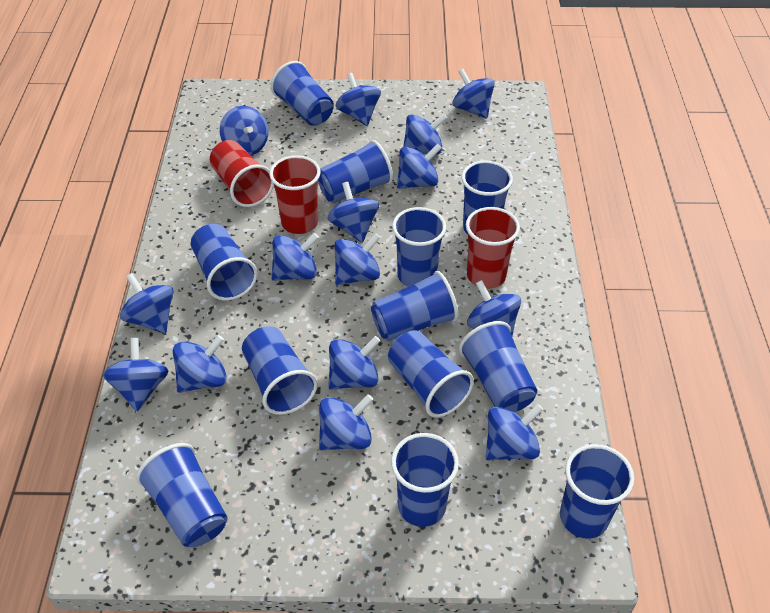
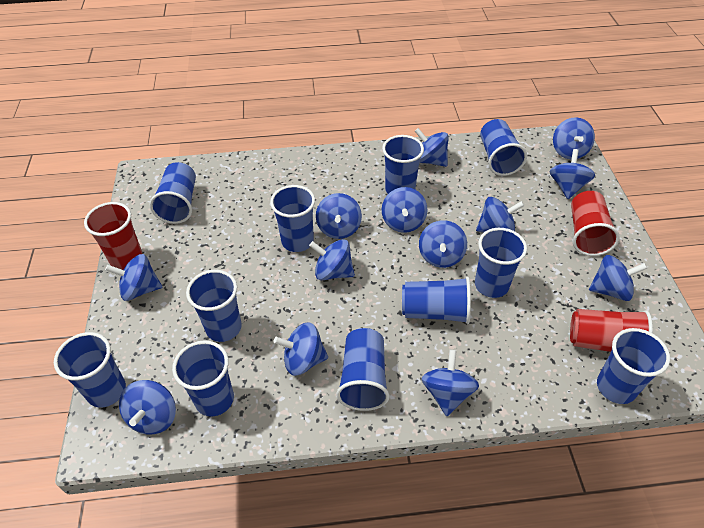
blue cup: 12 -> 11
blue spinning top: 15 -> 13

